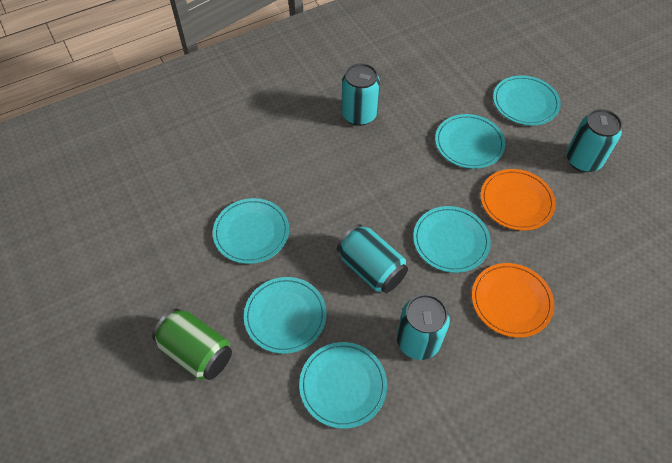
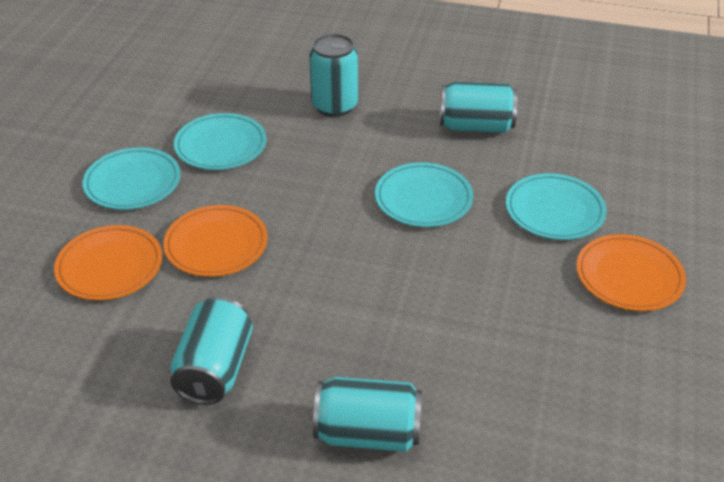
green can: 1 -> 0
orange plate: 2 -> 3
turquoise plate: 6 -> 4

